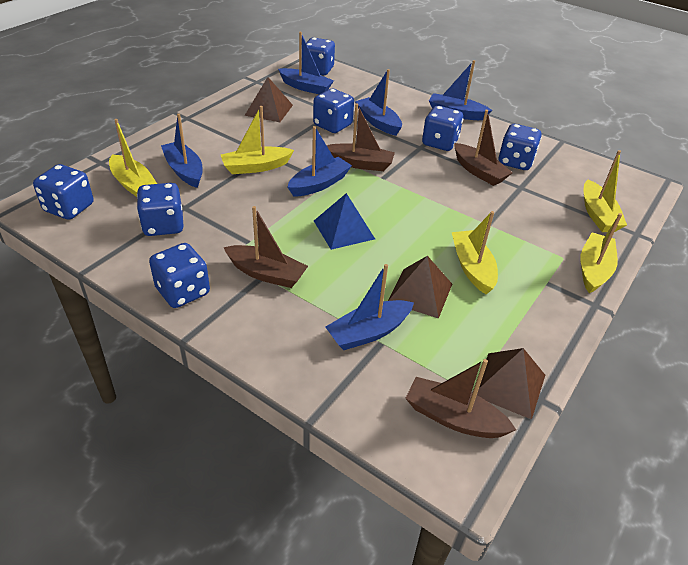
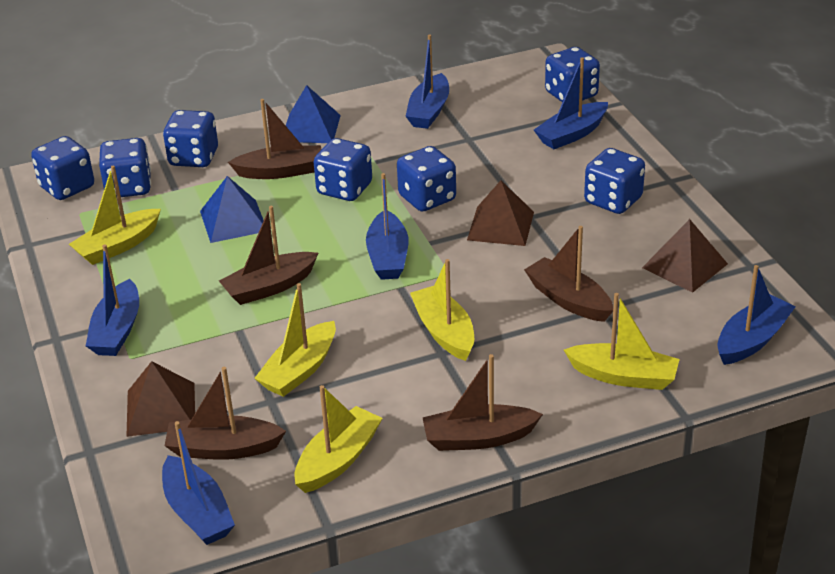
blue pyramid: 1 -> 2
brown boat: 4 -> 5

